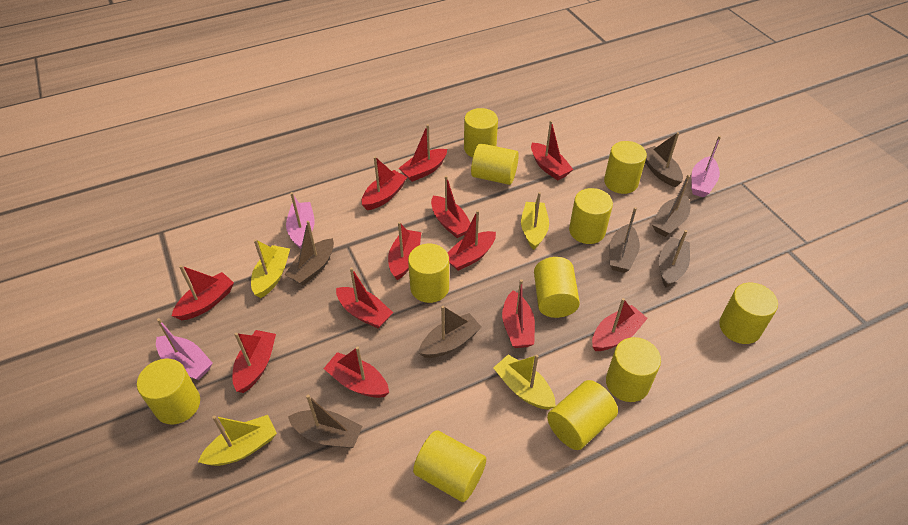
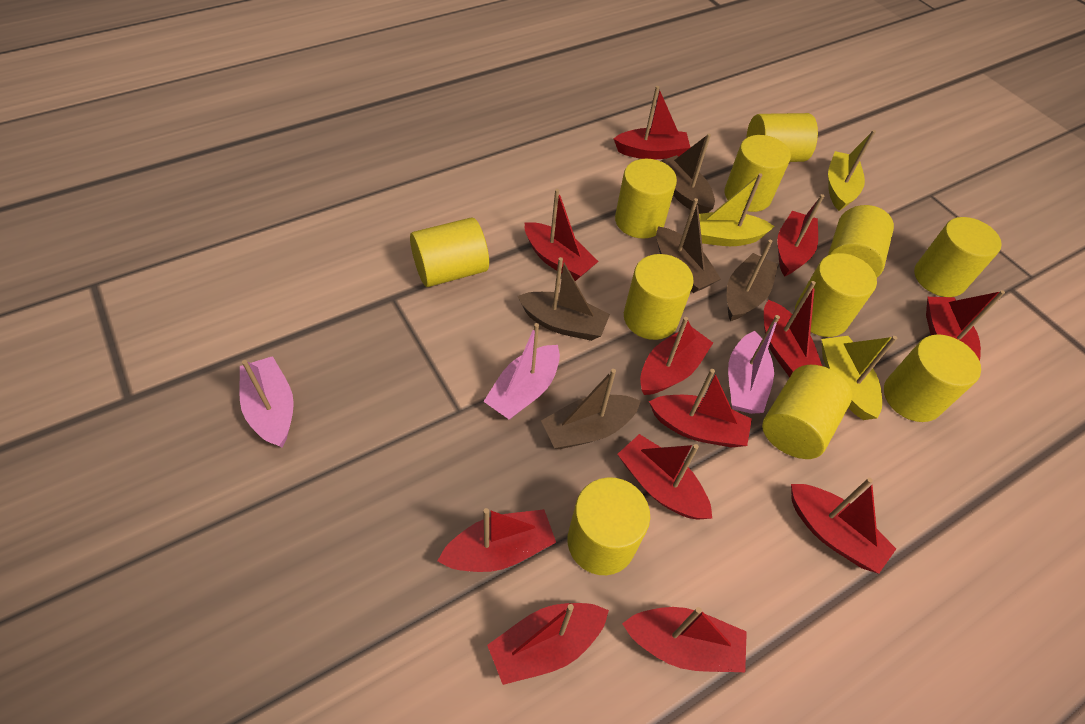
brown boat: 7 -> 5
yellow boat: 4 -> 3

